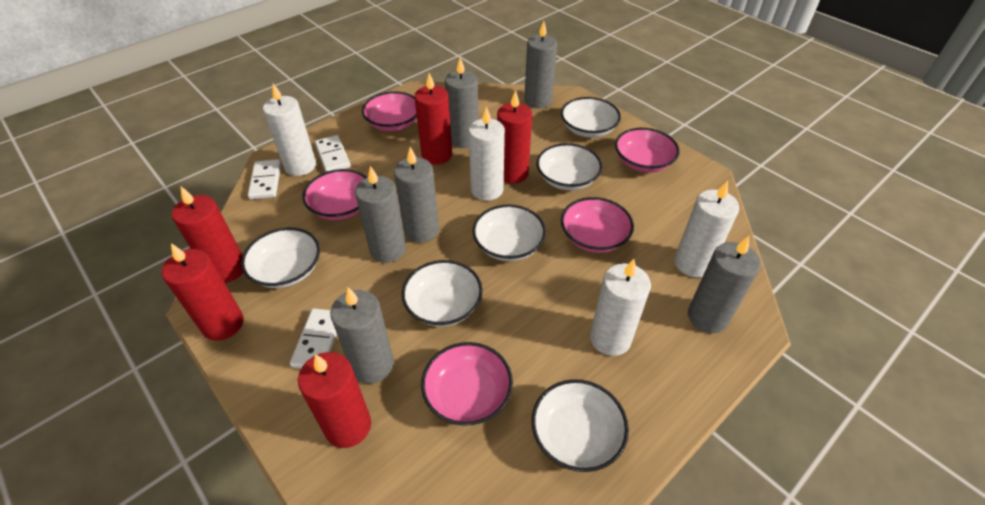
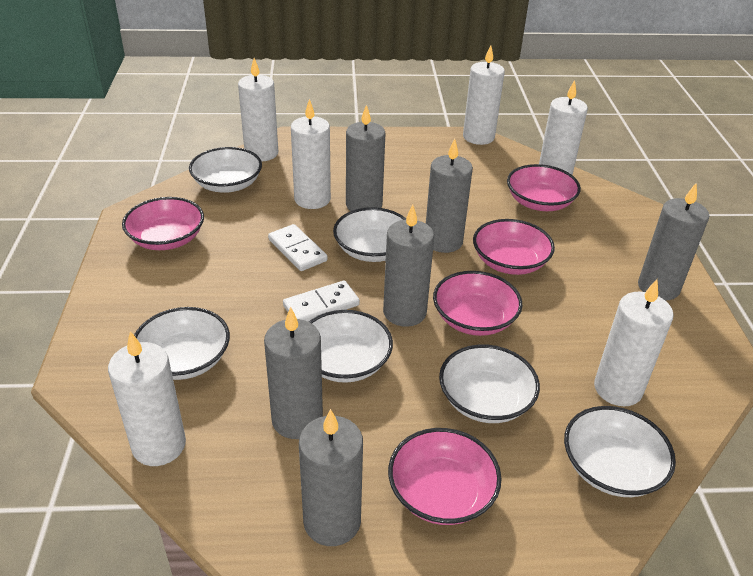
red candle: 5 -> 0
white candle: 4 -> 6
white domino: 3 -> 2

